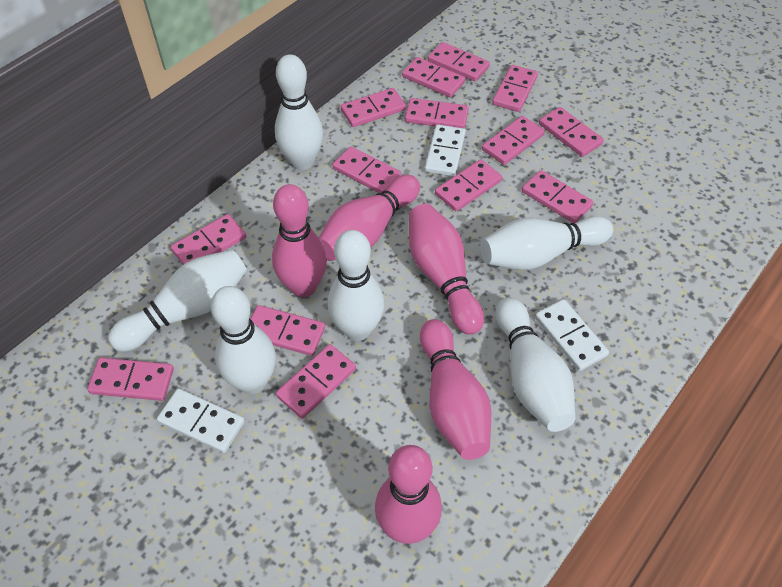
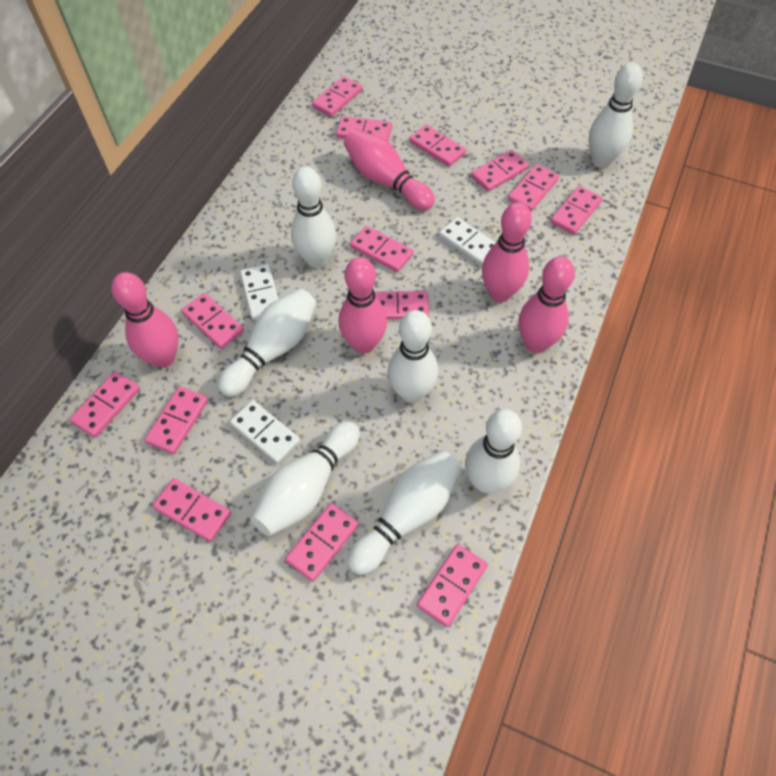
white bowling pin: 6 -> 7

